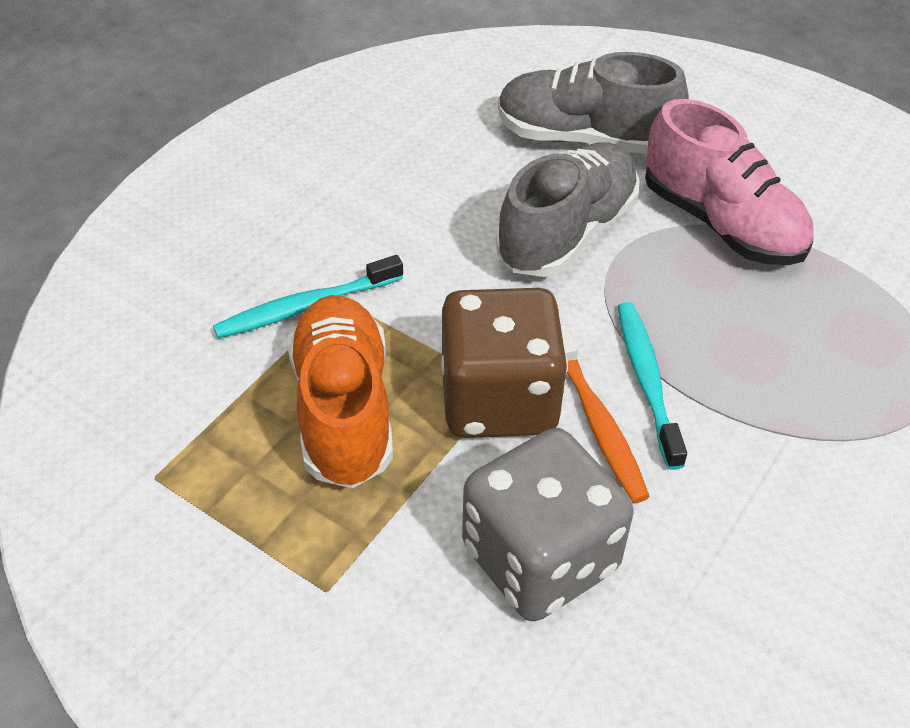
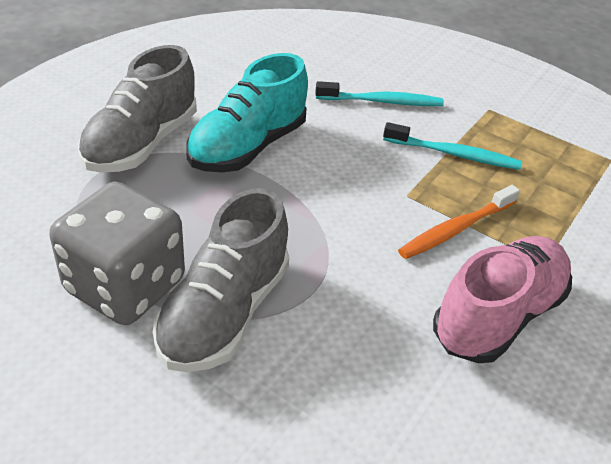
brown dice: 1 -> 0
orange shoe: 1 -> 0
turquoise shoe: 0 -> 1

